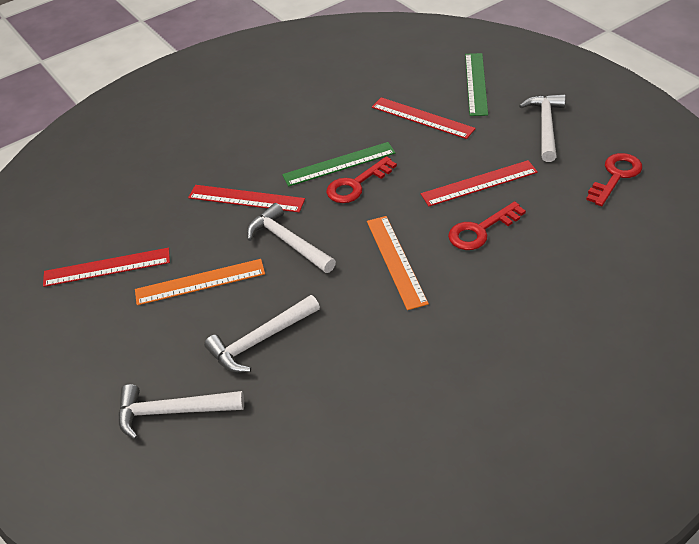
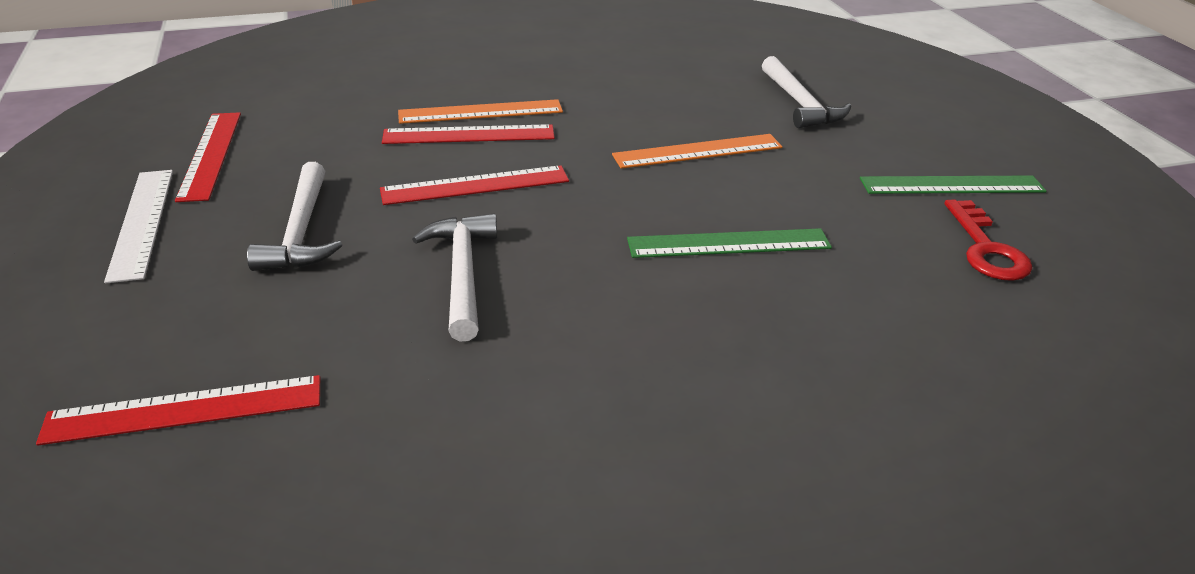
red key: 3 -> 1
white hammer: 4 -> 3
white ruler: 0 -> 1

